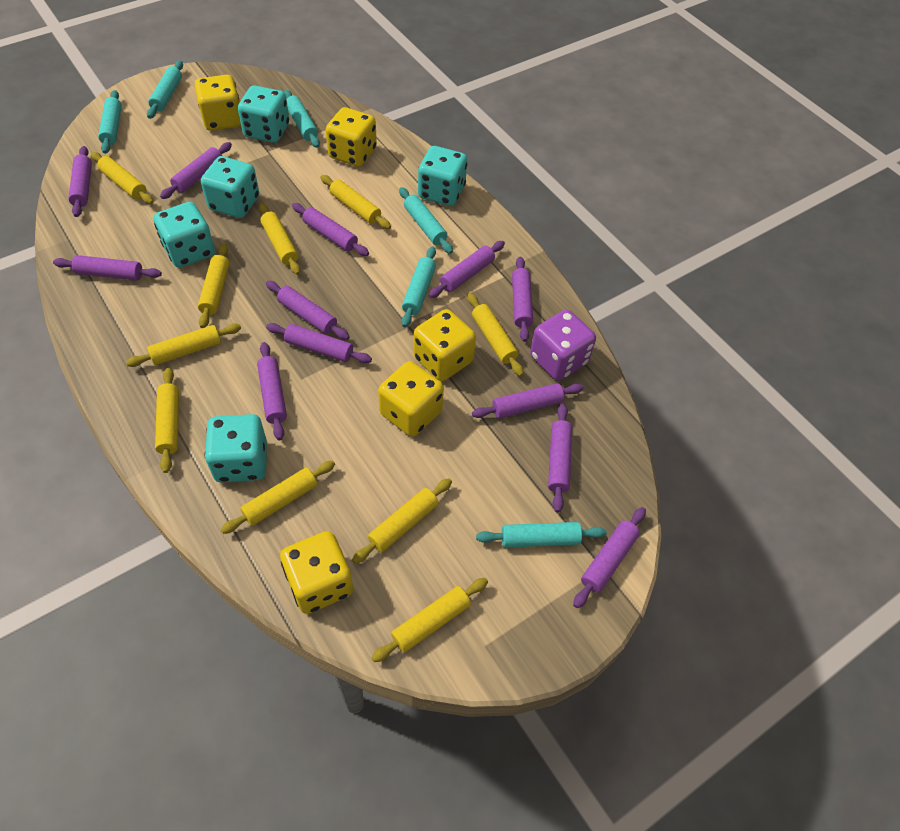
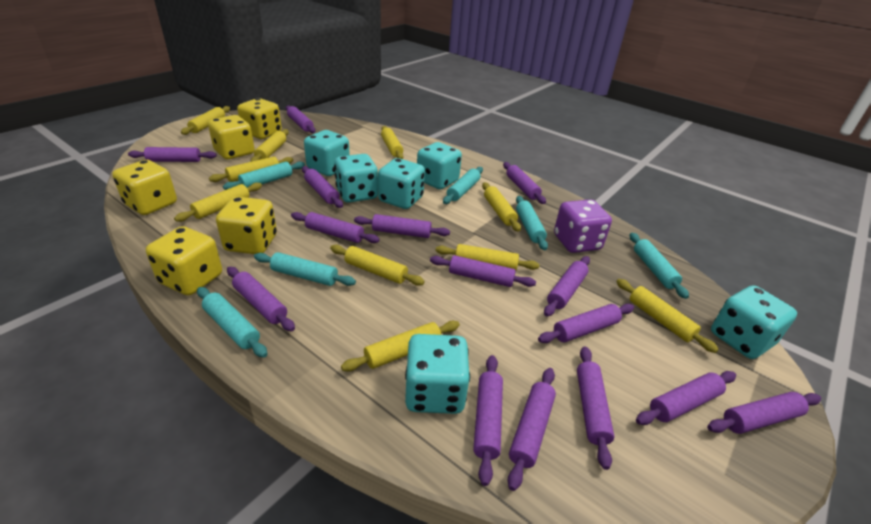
purple rolling pin: 12 -> 15
turquoise dice: 5 -> 6

